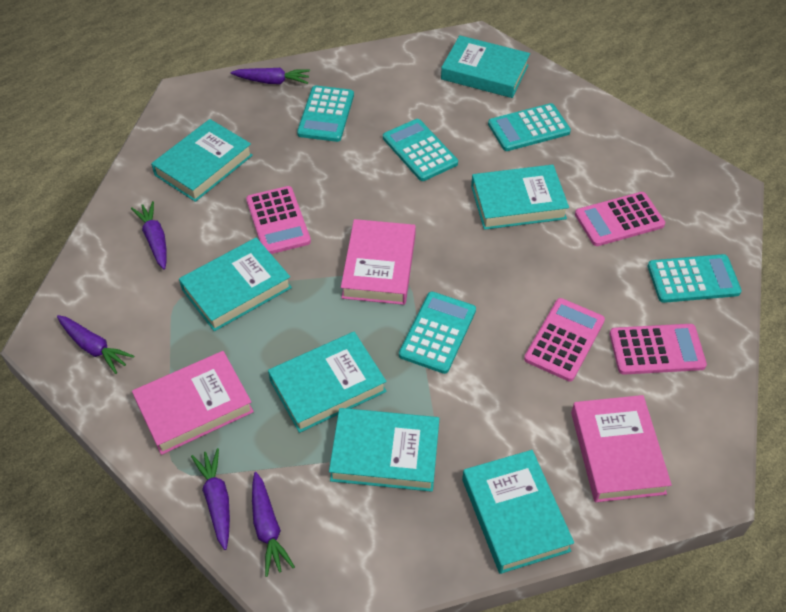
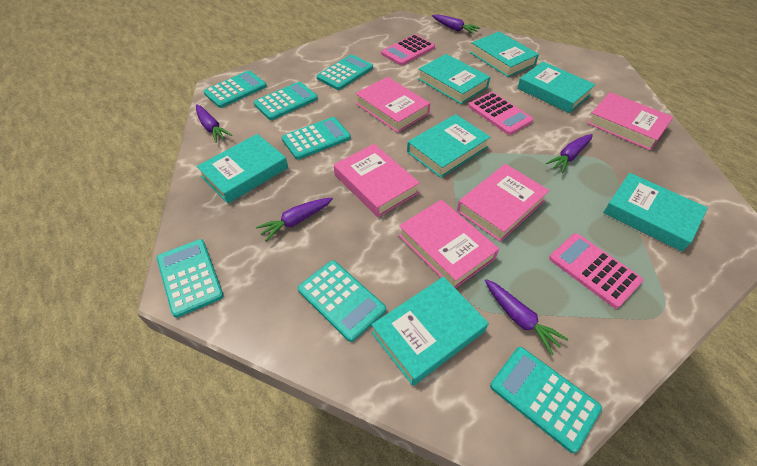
pink book: 3 -> 5
pink calculator: 4 -> 3
turquoise calculator: 5 -> 7

